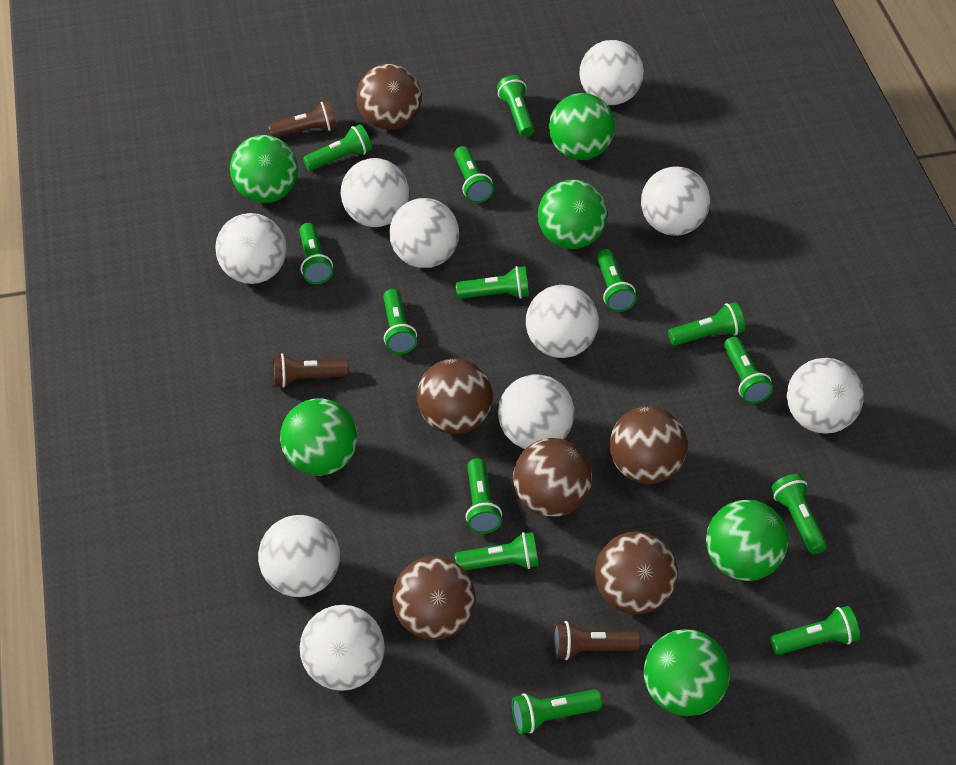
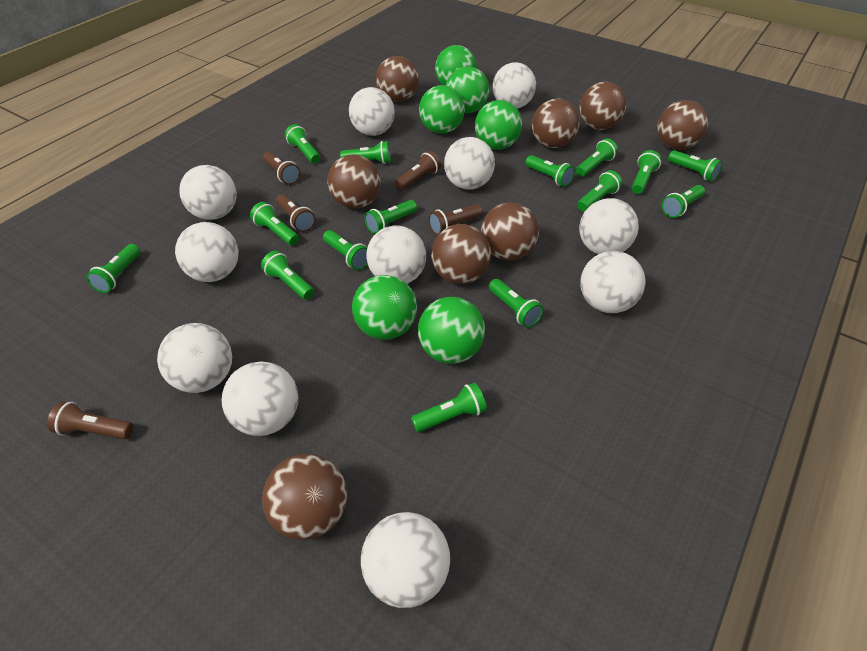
brown ball: 6 -> 8
brown flashlight: 3 -> 5
green flashlight: 14 -> 15
white ball: 10 -> 11

